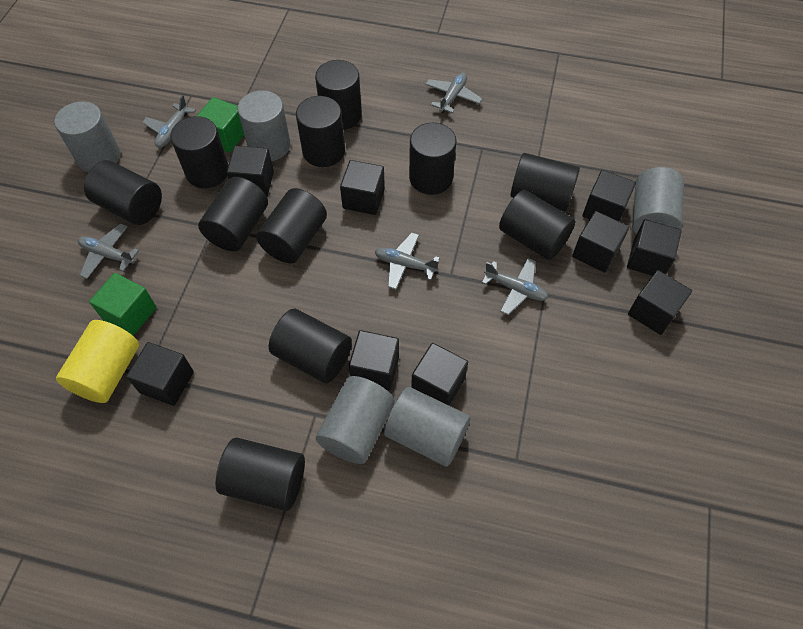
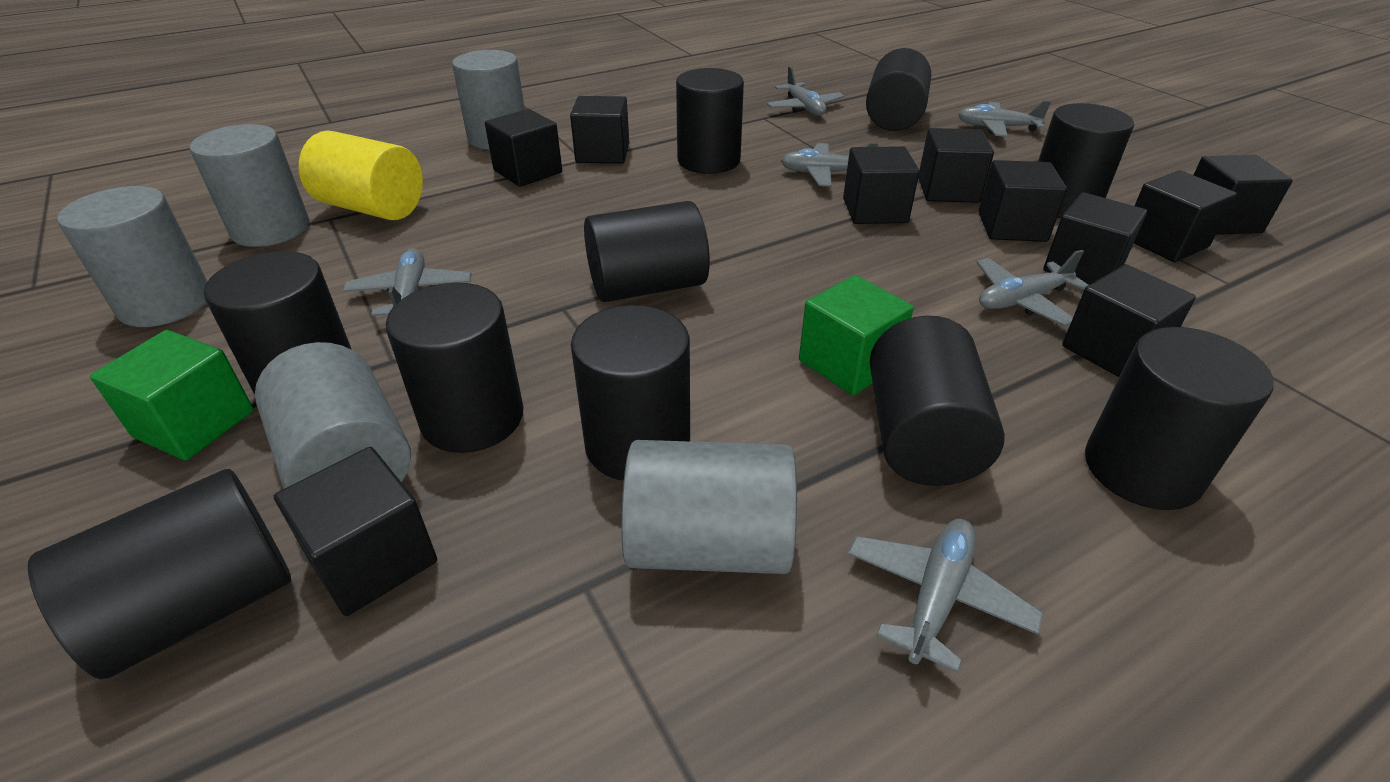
black cube: 9 -> 10
black cylinder: 11 -> 10
grey plane: 5 -> 6

